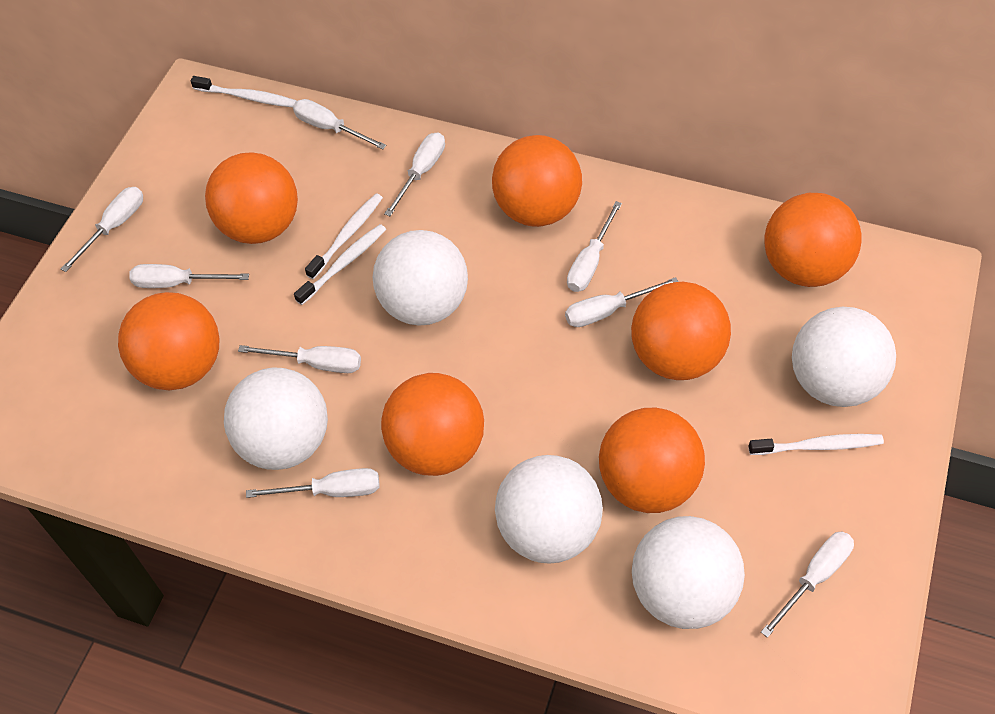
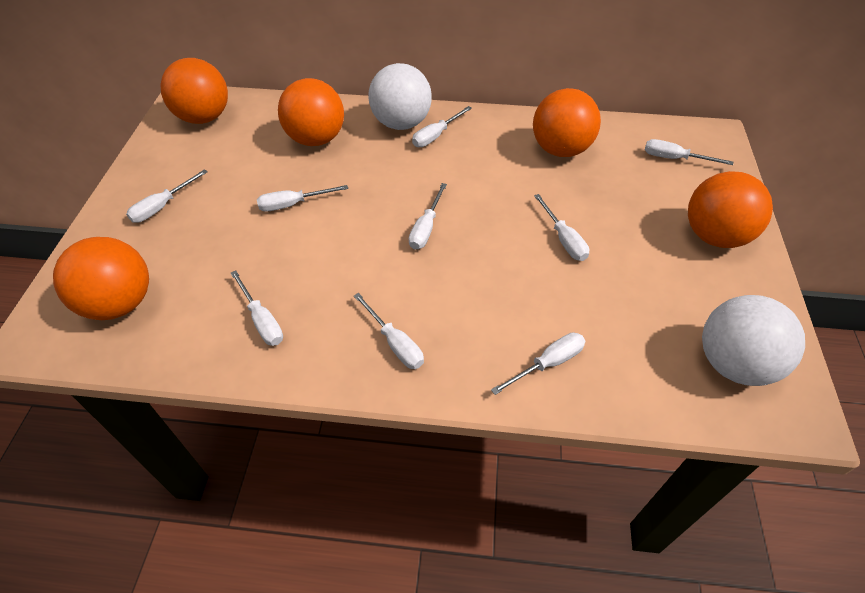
orange ball: 7 -> 5
white ball: 5 -> 2
white toothbrush: 4 -> 0

